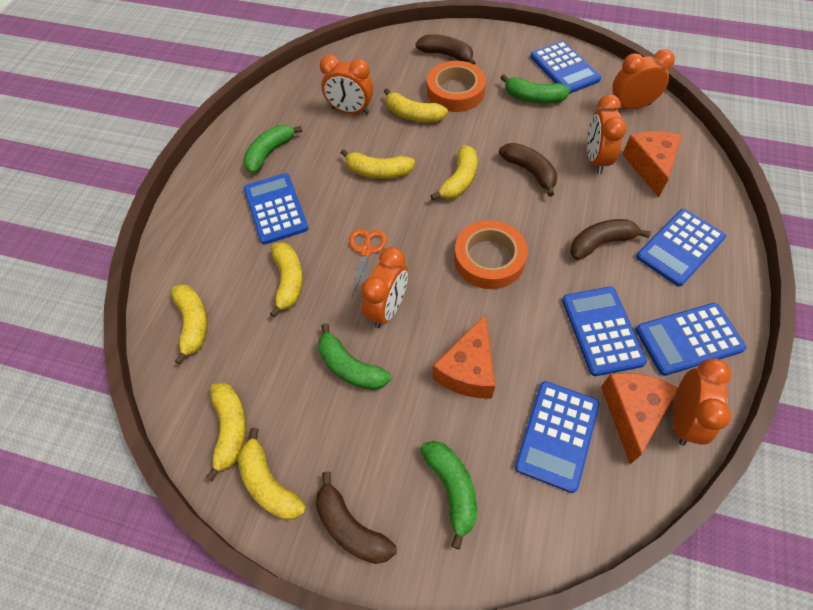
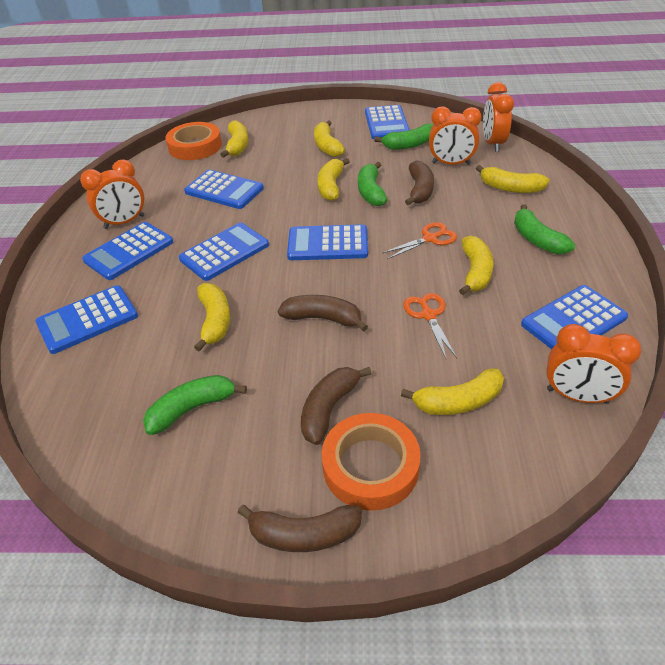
blue calculator: 6 -> 7
orange cheese: 3 -> 0
orange clock: 5 -> 4
orange scissors: 1 -> 2

